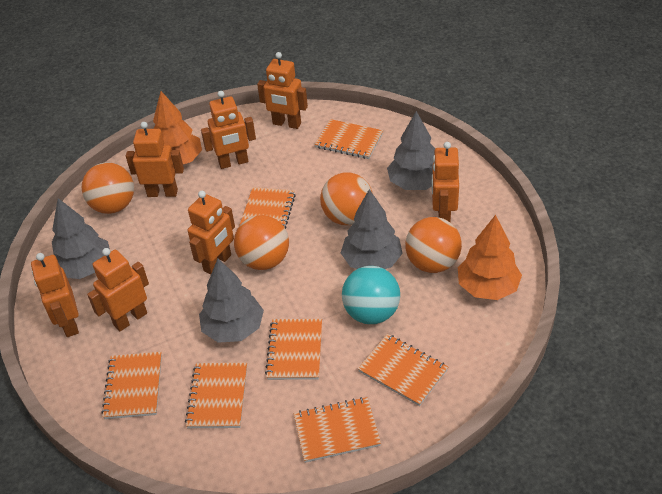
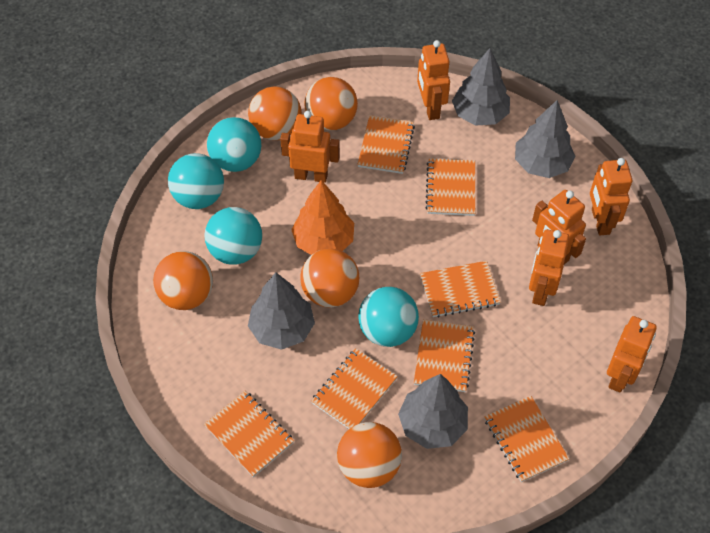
orange ball: 4 -> 5
orange robot: 7 -> 6
orange tree: 2 -> 1
turquoise ball: 1 -> 4

